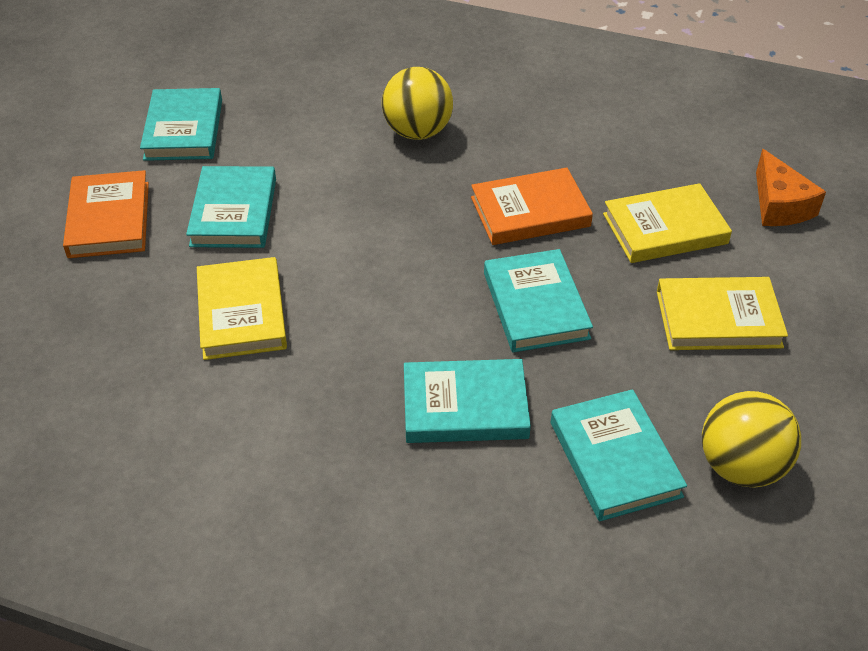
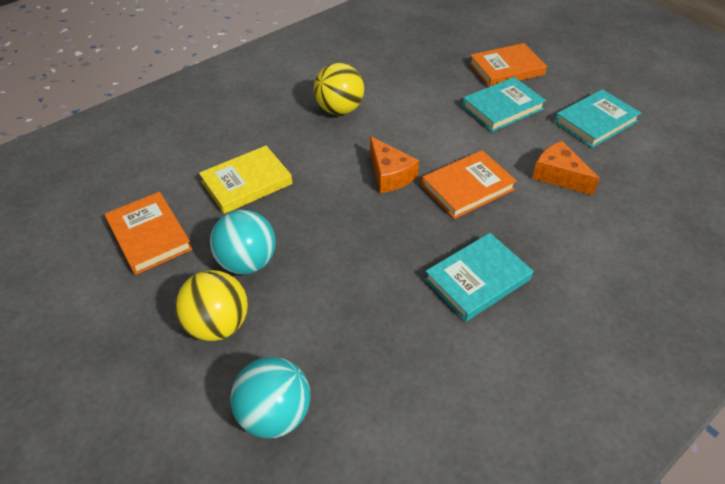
orange book: 2 -> 3
orange cheese: 1 -> 2
turquoise ball: 0 -> 2
turquoise book: 5 -> 3
yellow book: 3 -> 1

